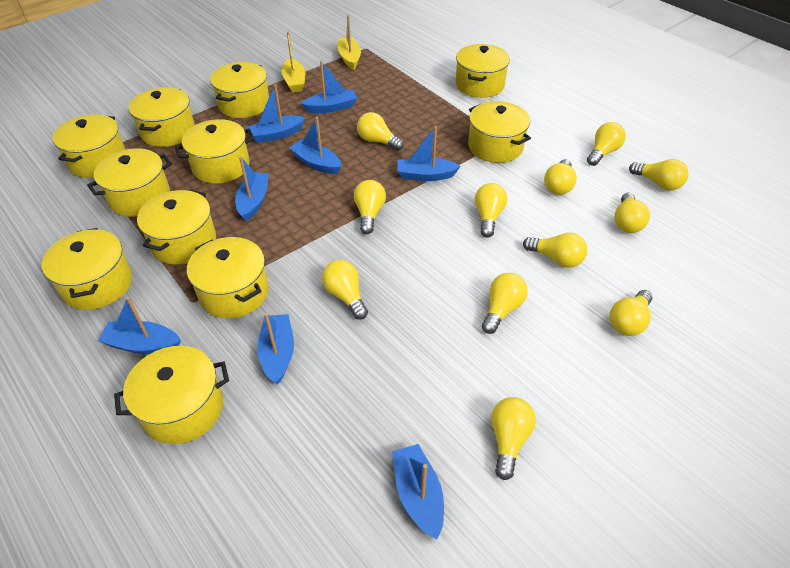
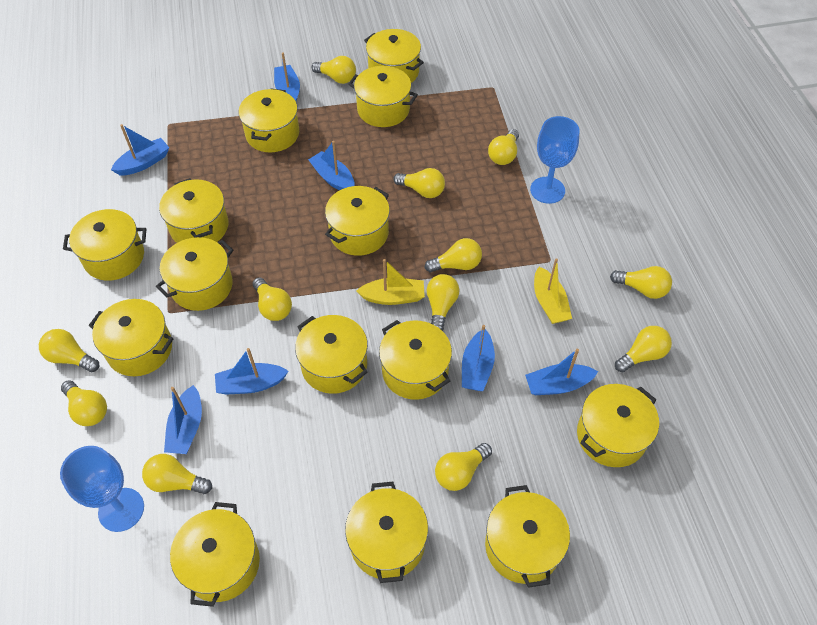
blue boat: 8 -> 7
blue goblet: 0 -> 2
yellow pot: 11 -> 14

